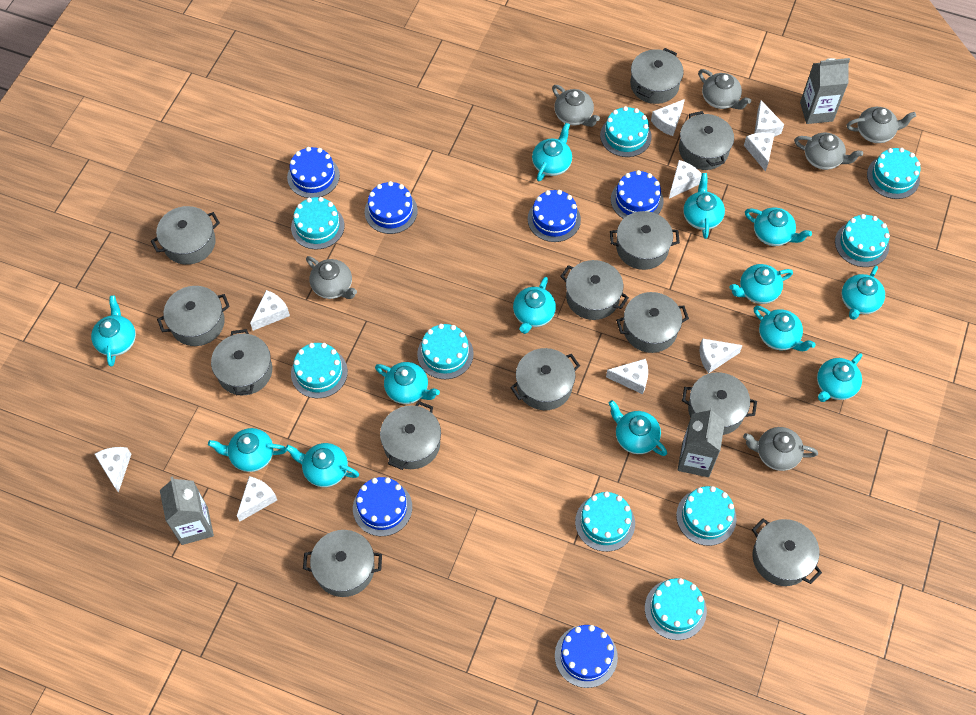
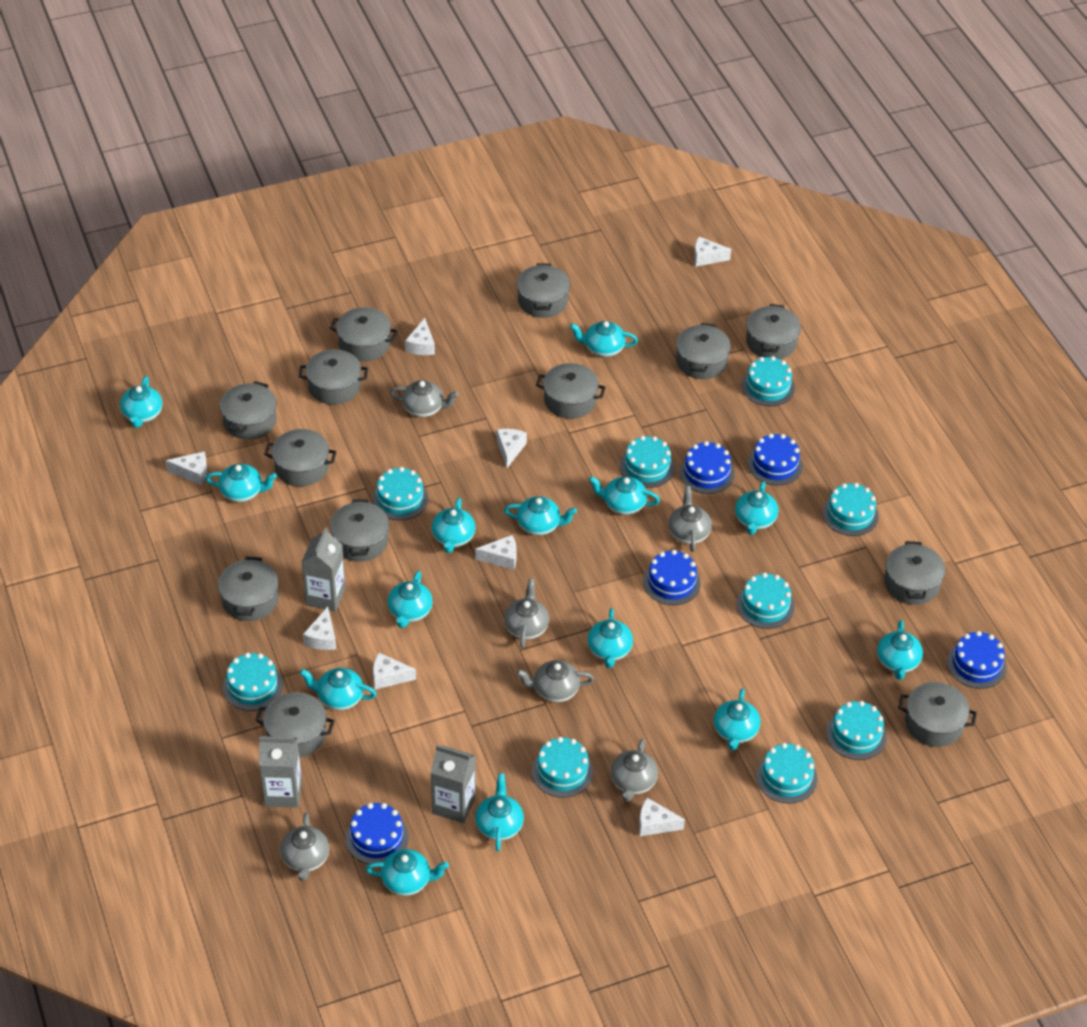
blue cake: 6 -> 5
turquoise teapot: 13 -> 14
white cheese: 9 -> 8

